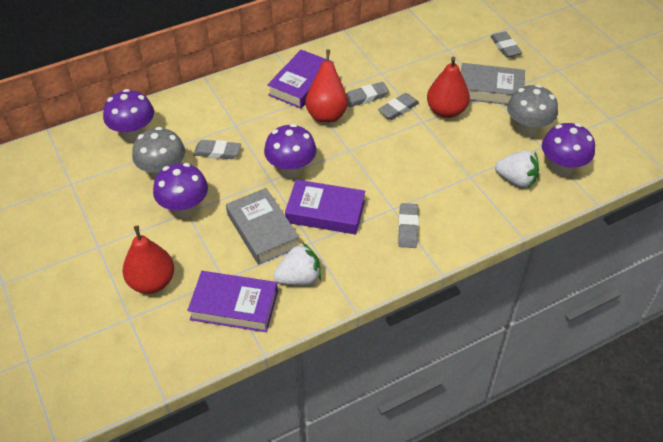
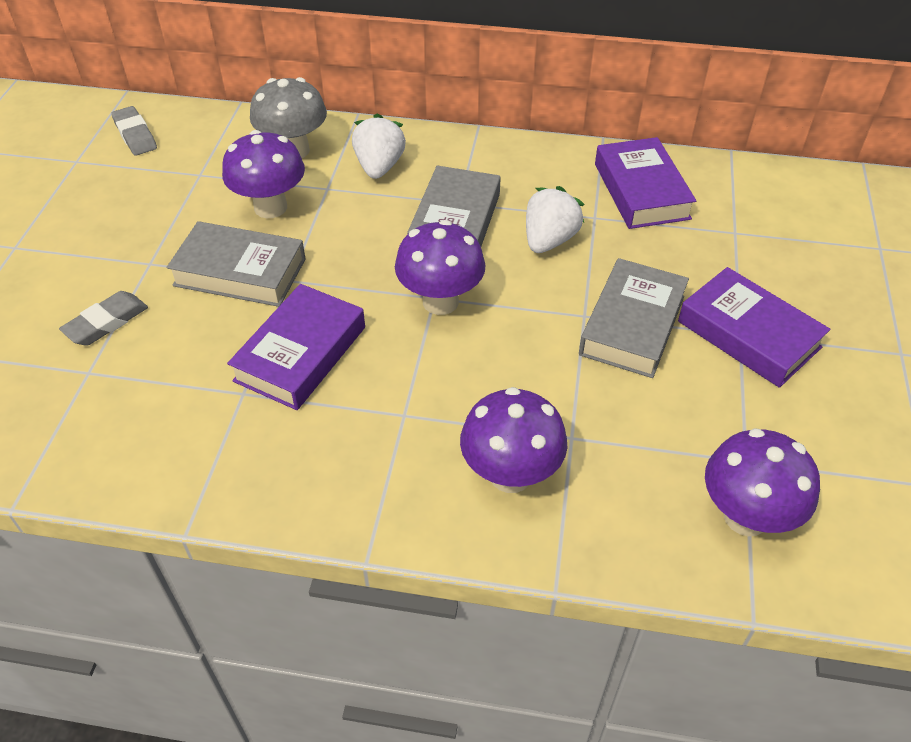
grey book: 2 -> 3
grey eraser: 5 -> 2
grey mushroom: 2 -> 1
red pear: 3 -> 0

